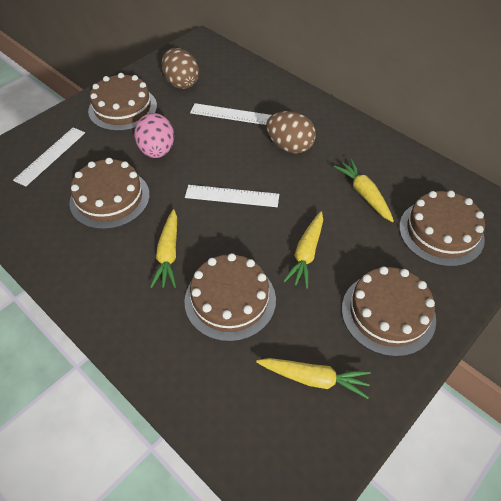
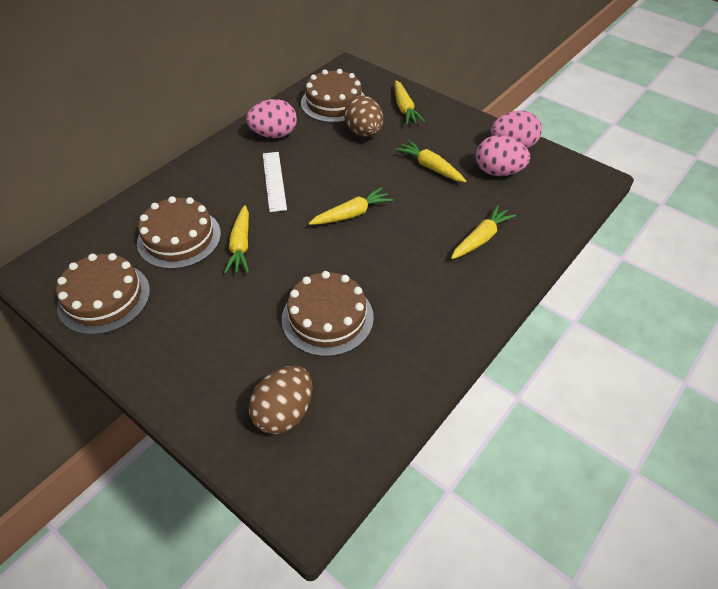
brown cake: 5 -> 4
pink egg: 1 -> 3
white ruler: 3 -> 1
yellow carrot: 4 -> 5

